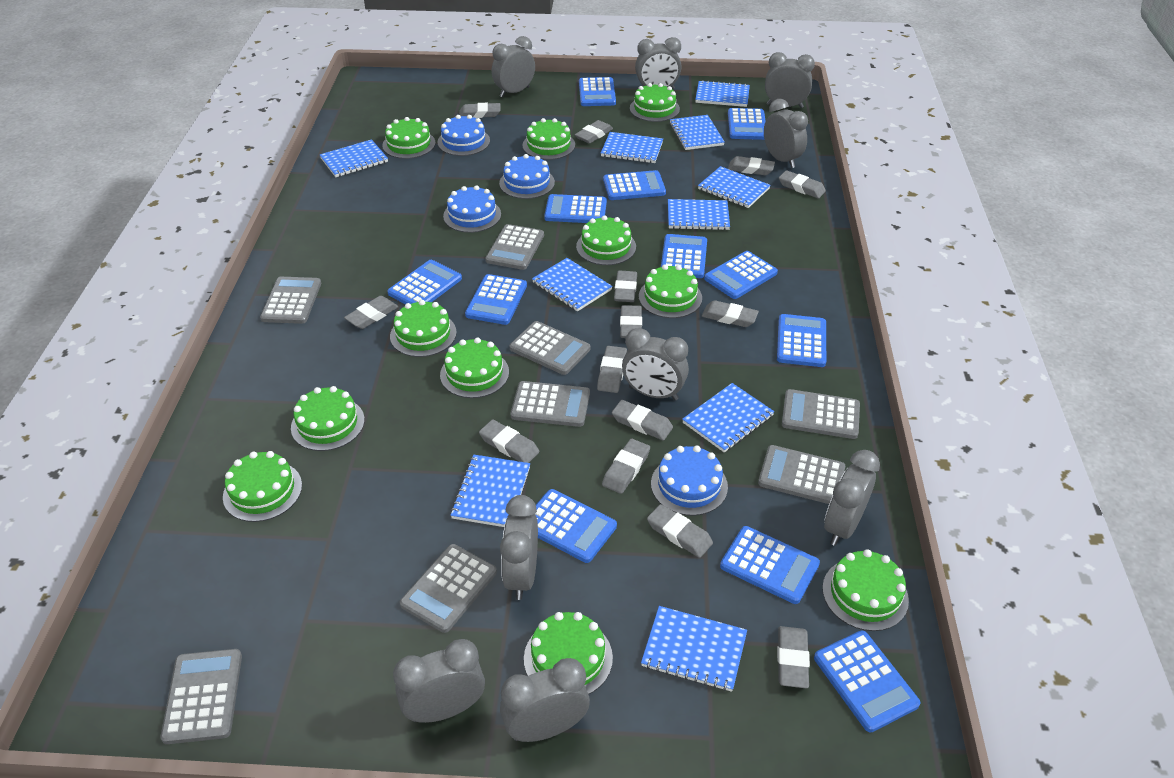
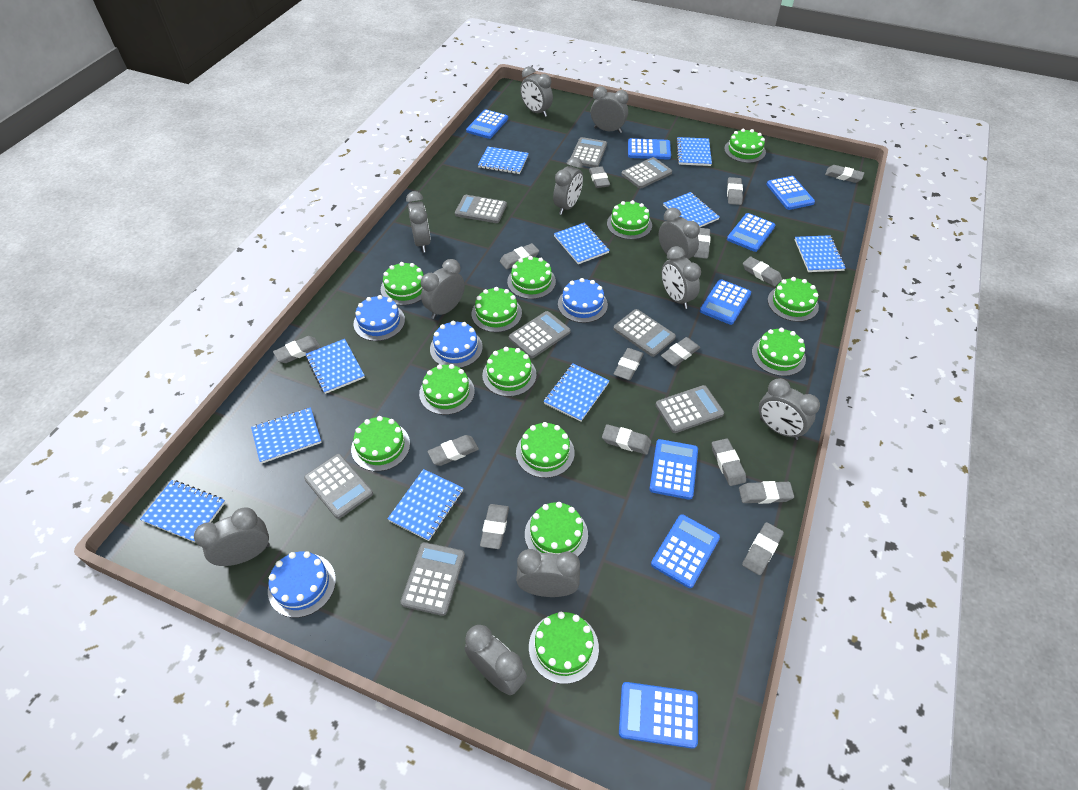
blue calculator: 12 -> 8
green cake: 11 -> 13
grey clock: 9 -> 11
grey eraser: 14 -> 15

